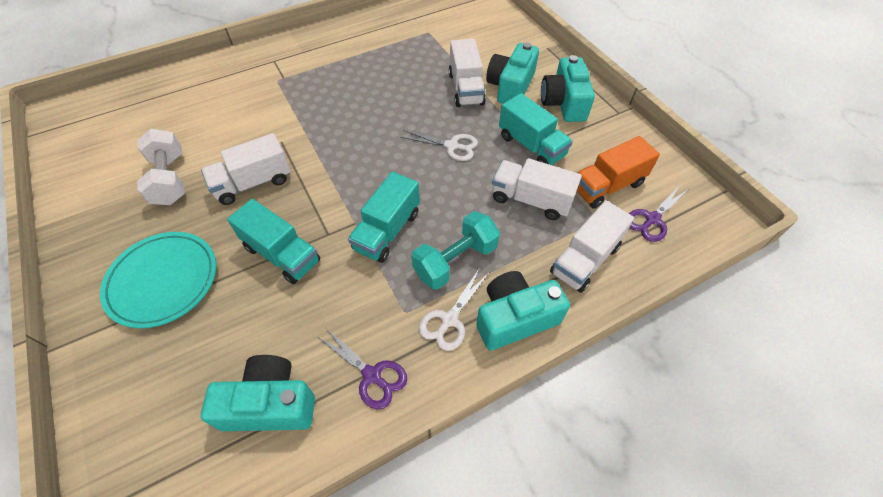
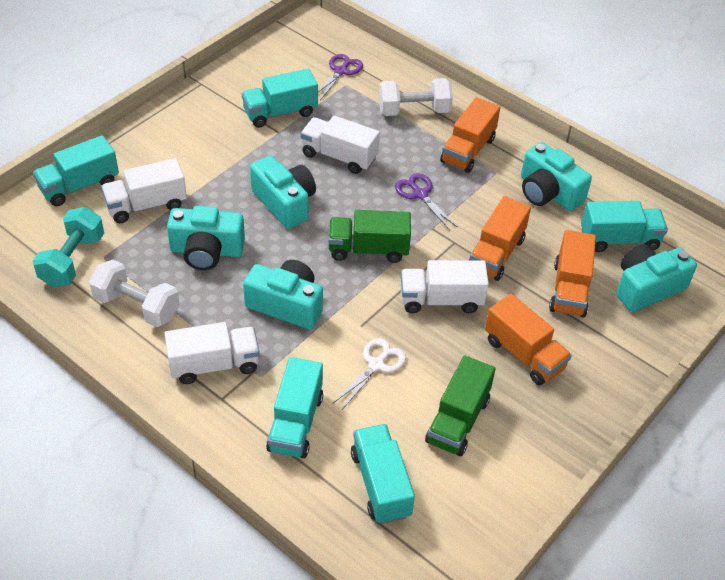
green truck: 0 -> 2
orange truck: 1 -> 4
turquoise camera: 4 -> 5
turquoise plate: 1 -> 0
turquoise truck: 3 -> 5
white dumbbell: 1 -> 2
white scissors: 2 -> 1

